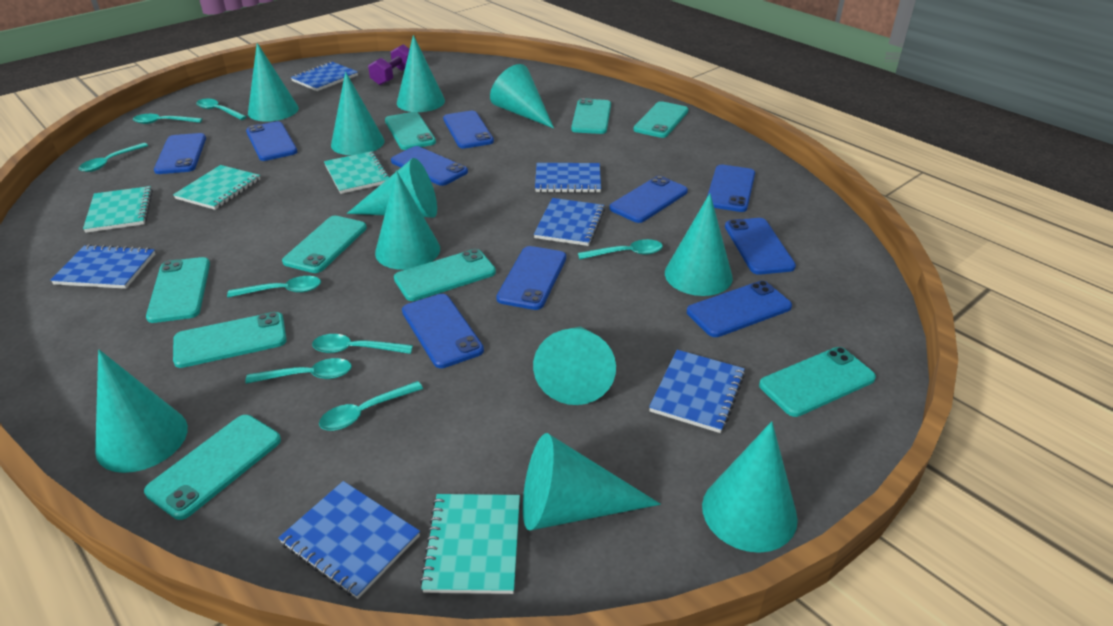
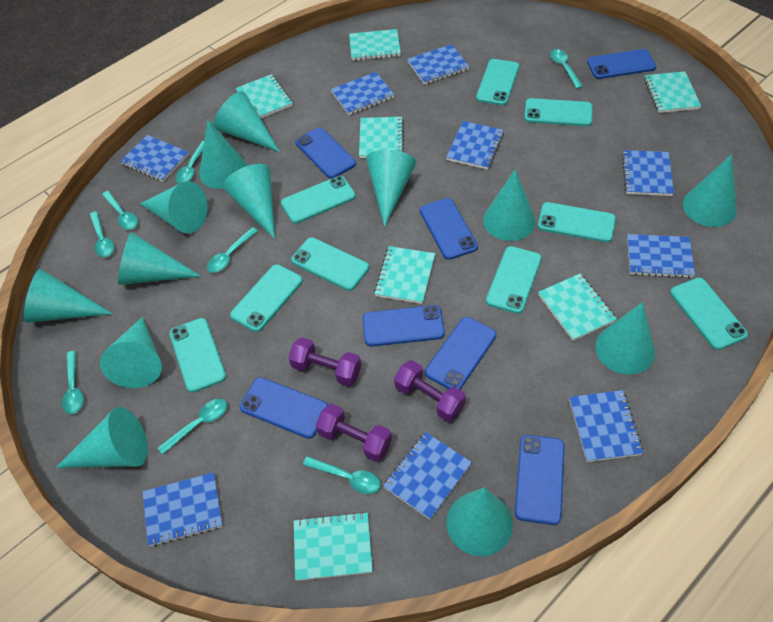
blue notebook: 6 -> 9
blue phone: 10 -> 7
purple dumbbell: 1 -> 3
turquoise cone: 11 -> 13
turquoise notebook: 4 -> 7

